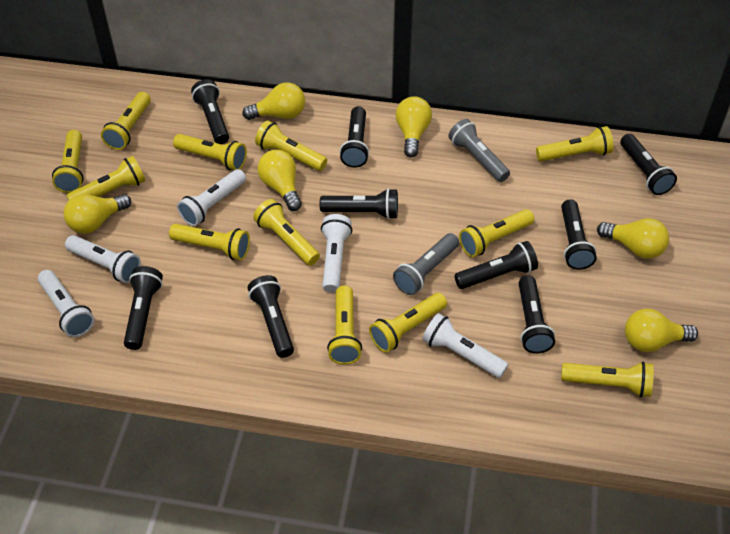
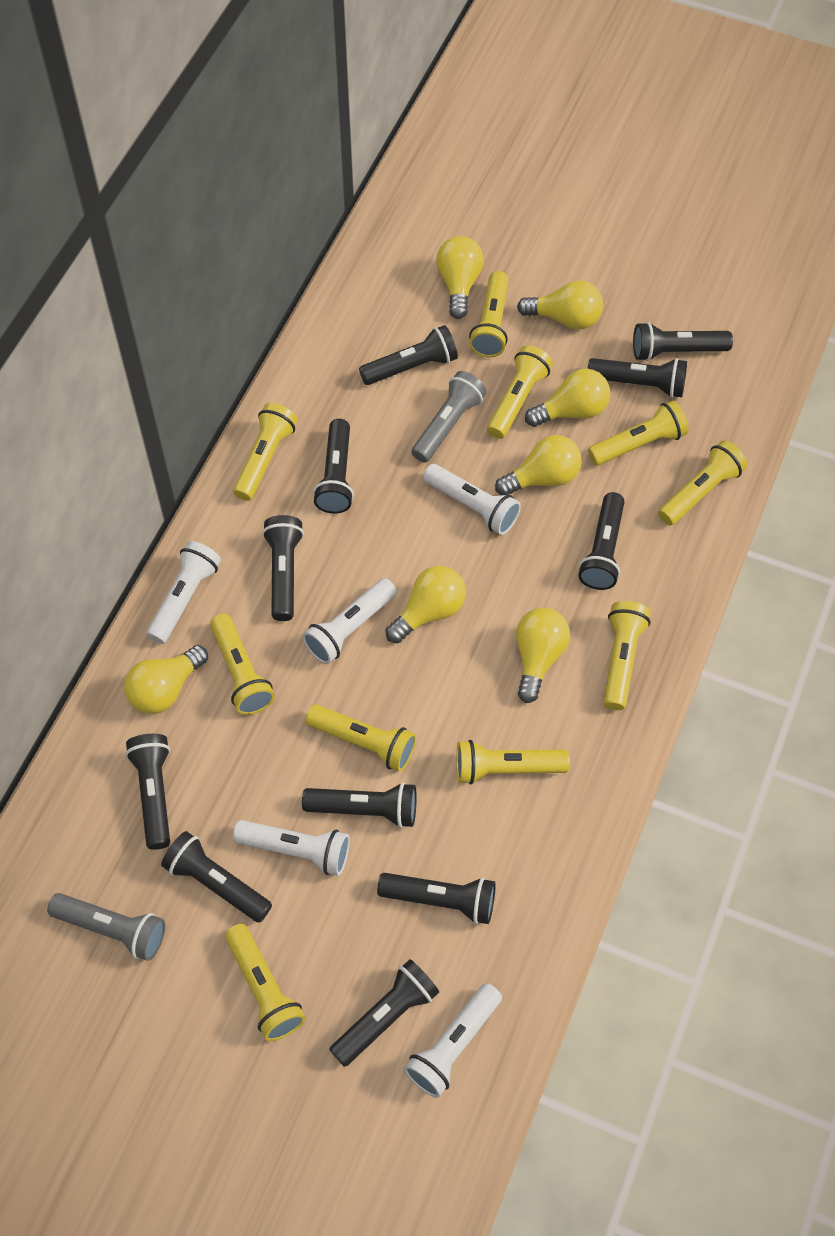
black flashlight: 9 -> 11
yellow flashlight: 12 -> 10
yellow light bulb: 6 -> 7

